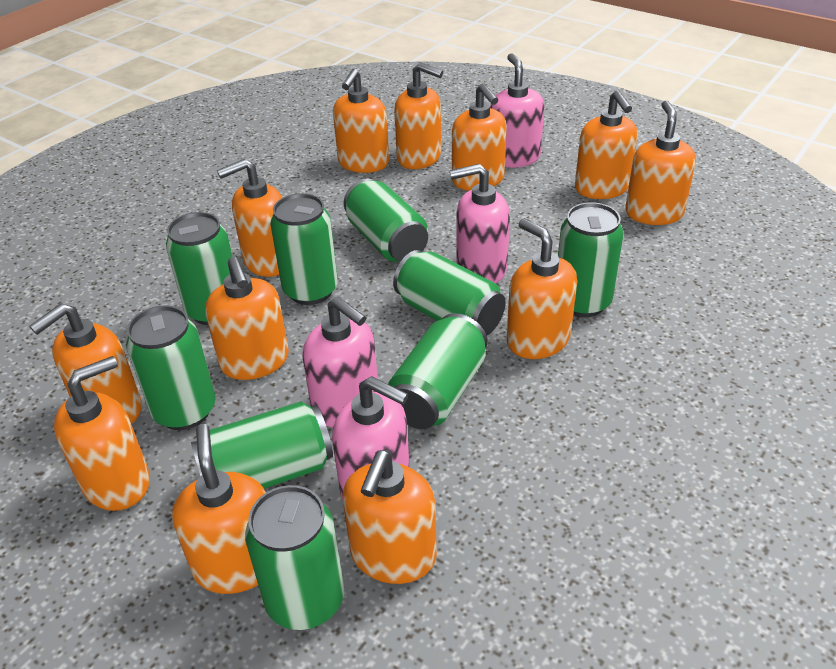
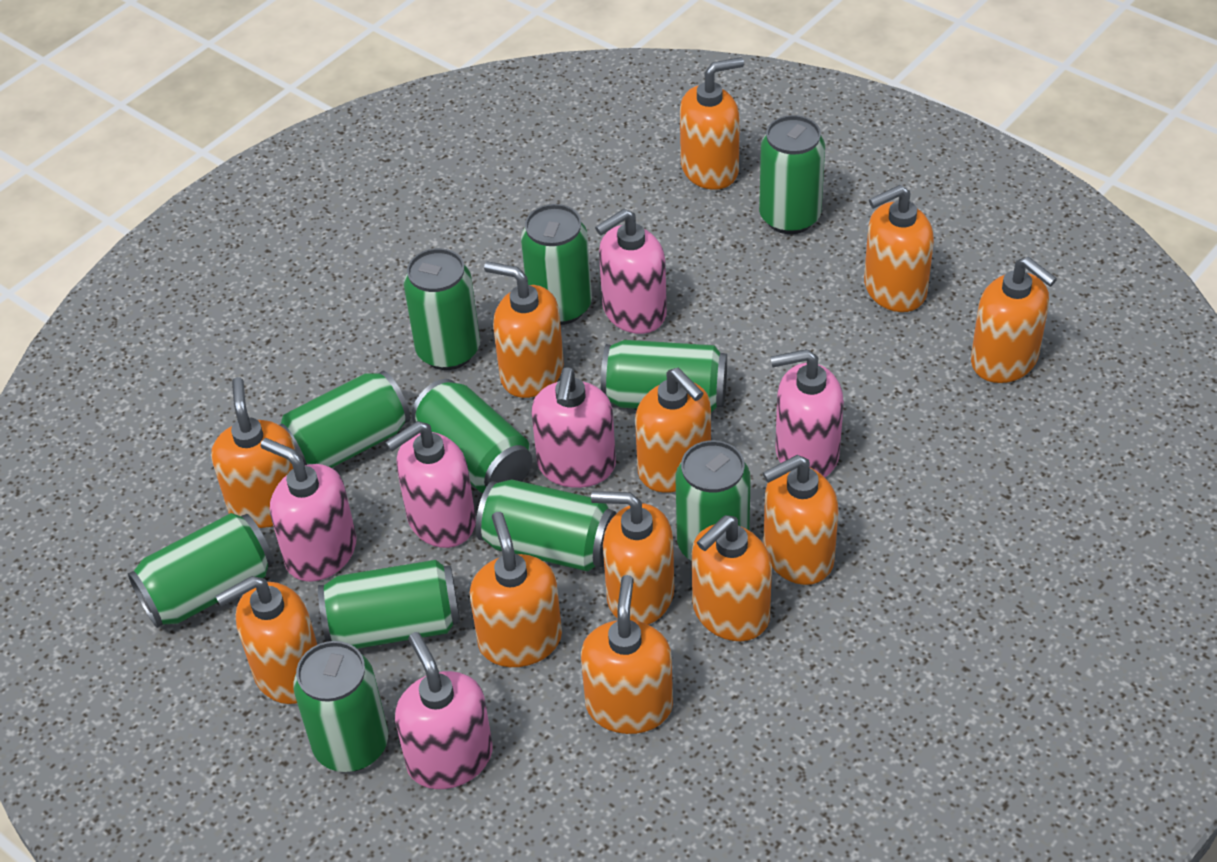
green can: 9 -> 11
pink soap dispenser: 4 -> 6

